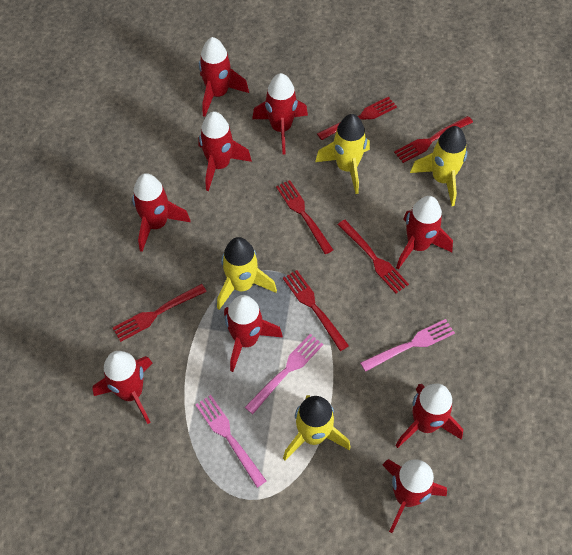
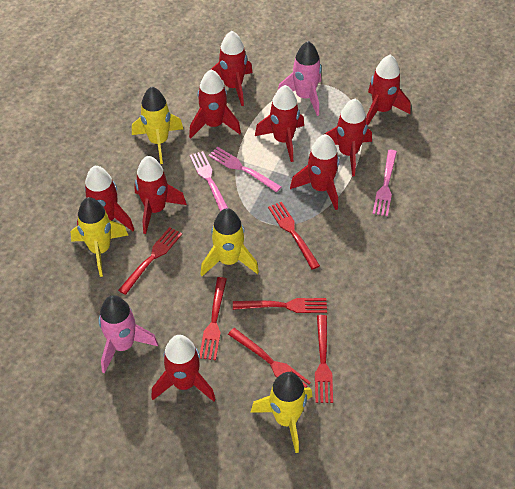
pink rocket: 0 -> 2

